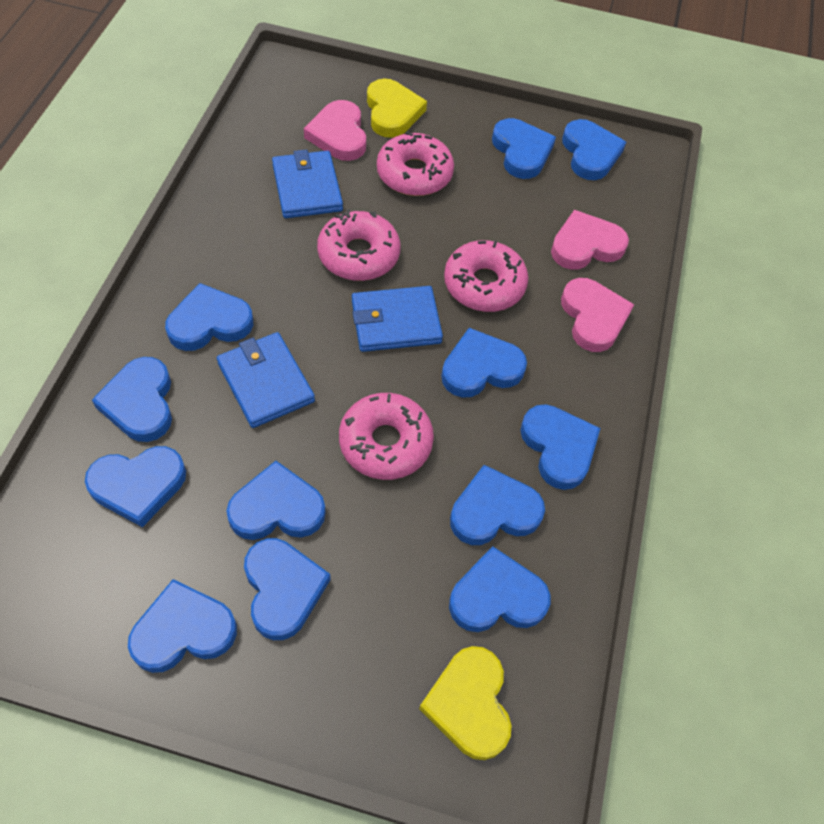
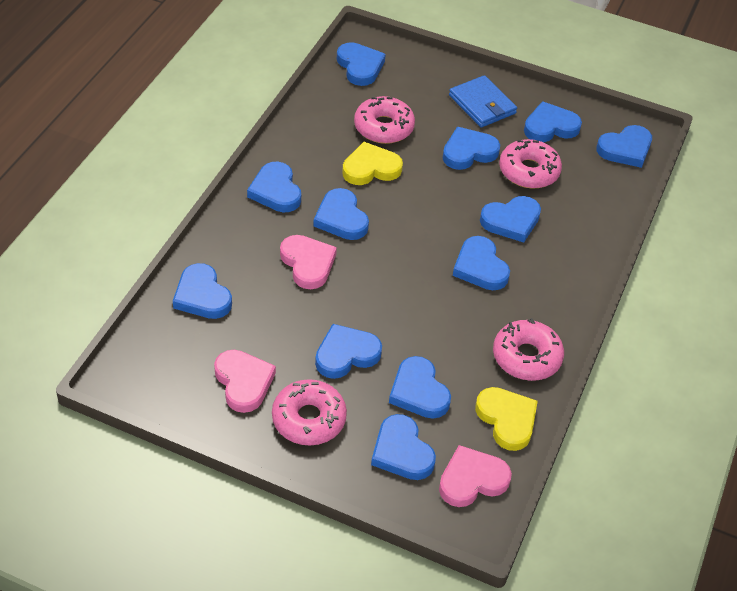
blue wallet: 3 -> 1

